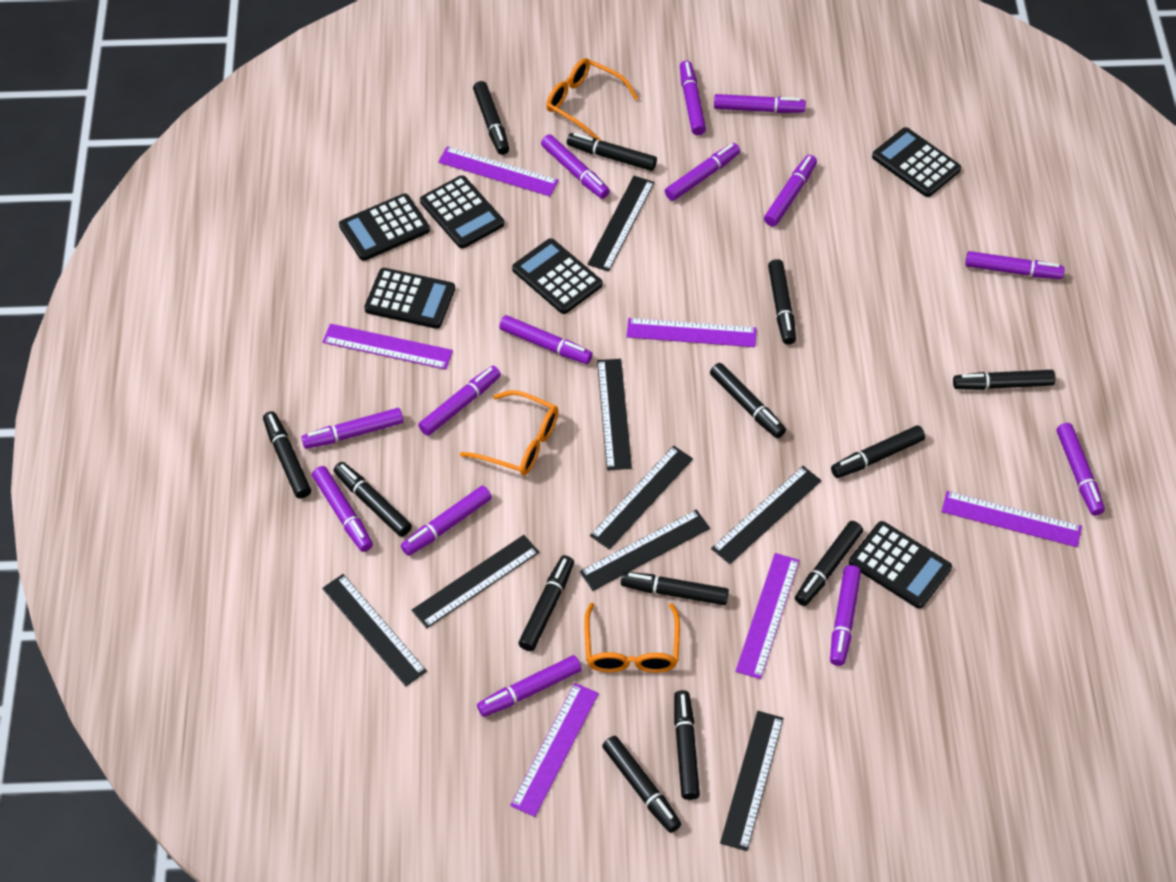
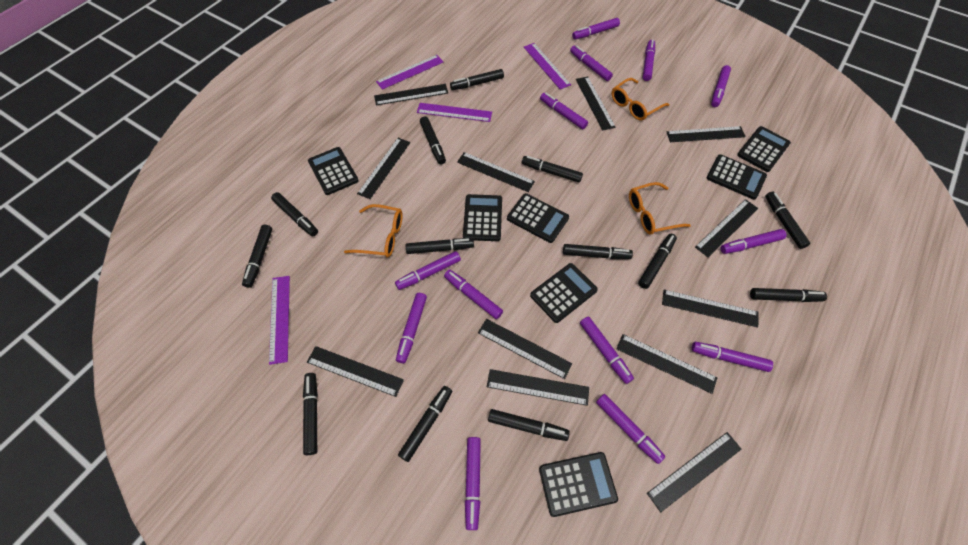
black calculator: 6 -> 7
black ruler: 8 -> 12
purple marker: 14 -> 13
purple ruler: 6 -> 4

